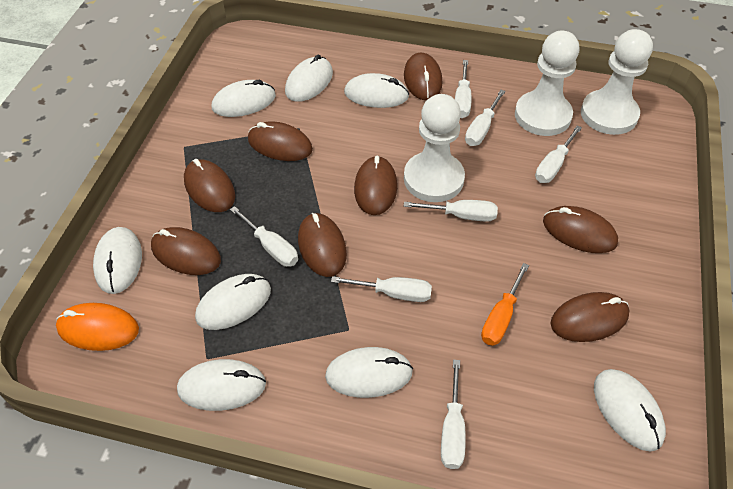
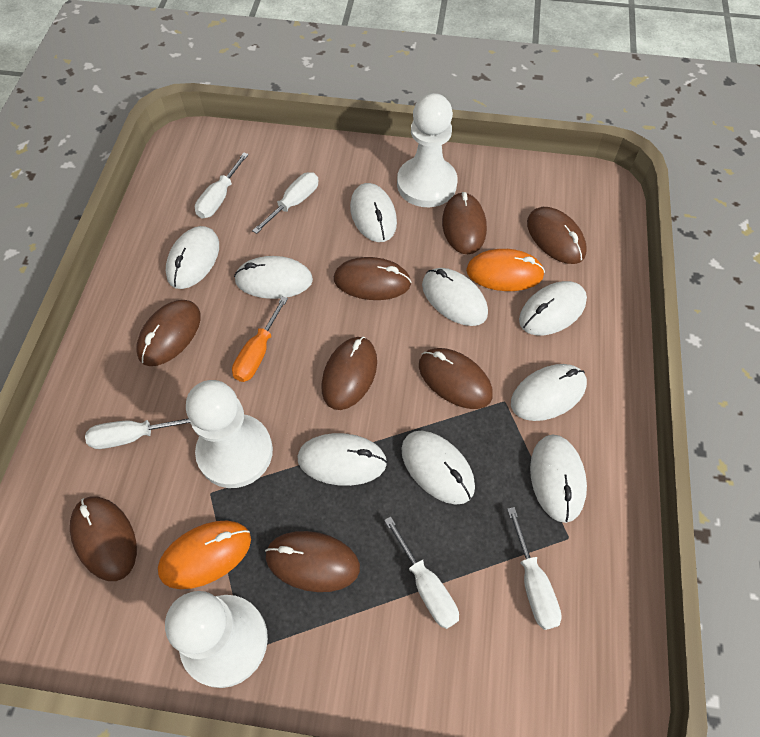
orange mouse: 1 -> 2
white mouse: 8 -> 9
white screwdriver: 7 -> 5

